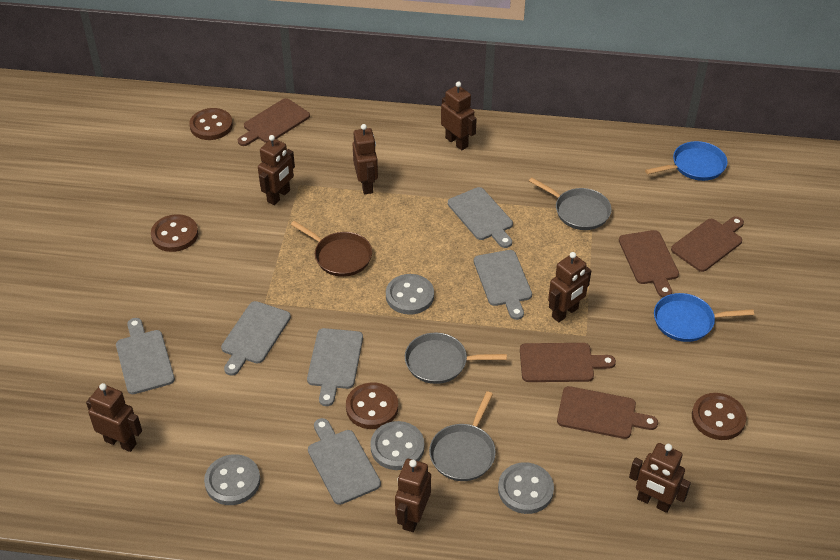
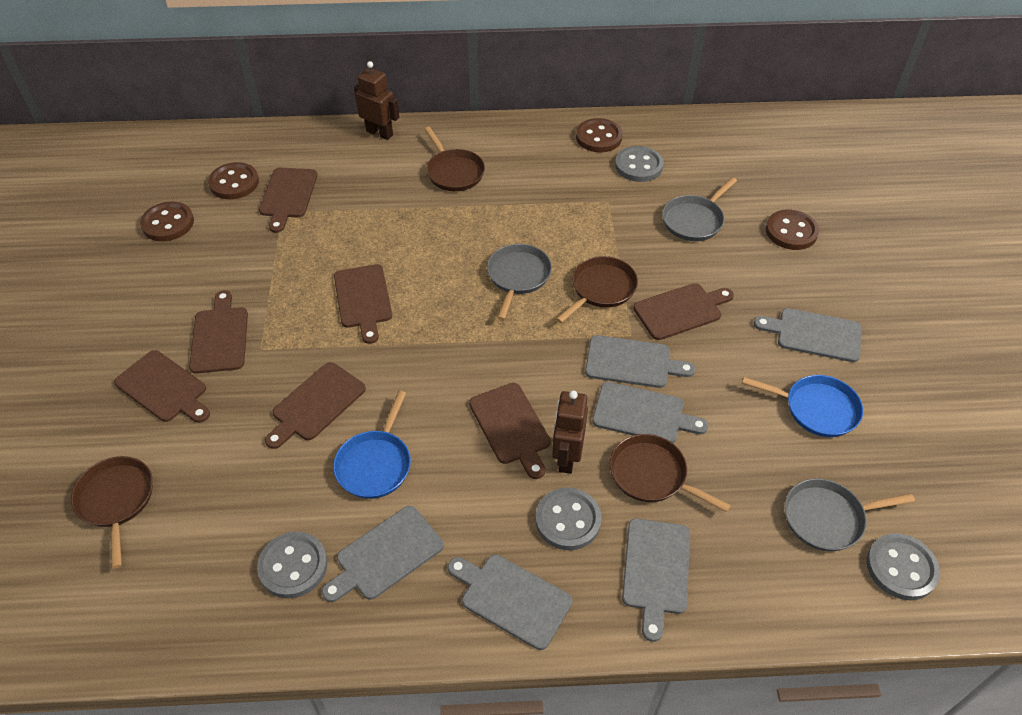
brown cutting board: 5 -> 7
brown pan: 1 -> 4
brown robot: 7 -> 2

